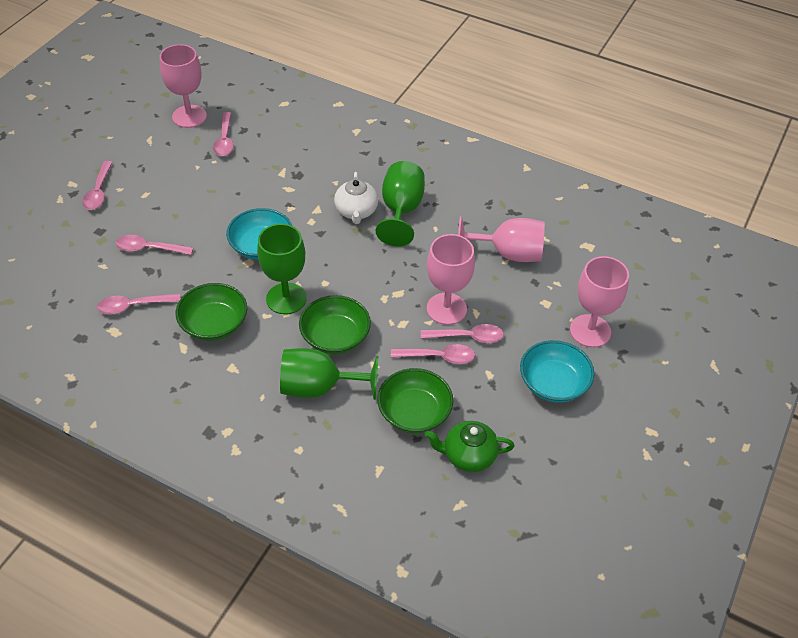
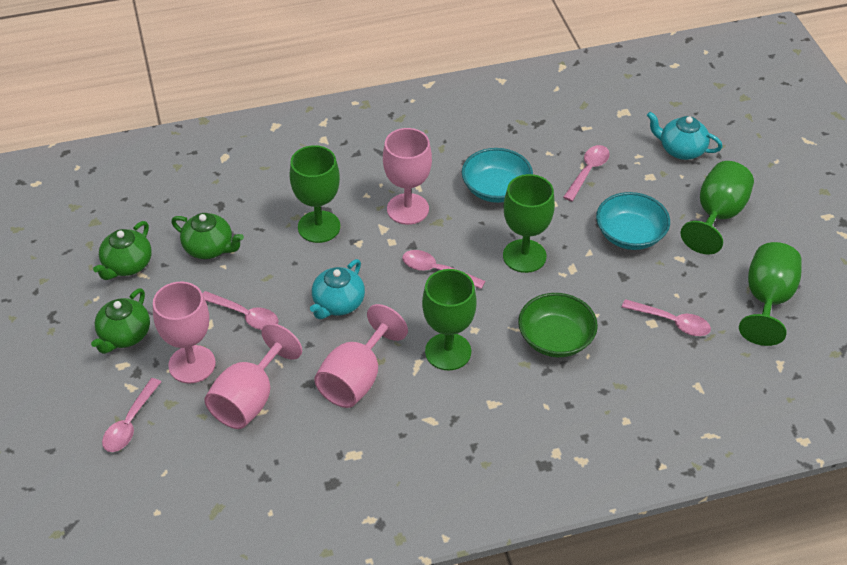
green bowl: 3 -> 1
green goblet: 3 -> 5
green teapot: 1 -> 3
pink spoon: 6 -> 5
turquoise teapot: 0 -> 2
white teapot: 1 -> 0

